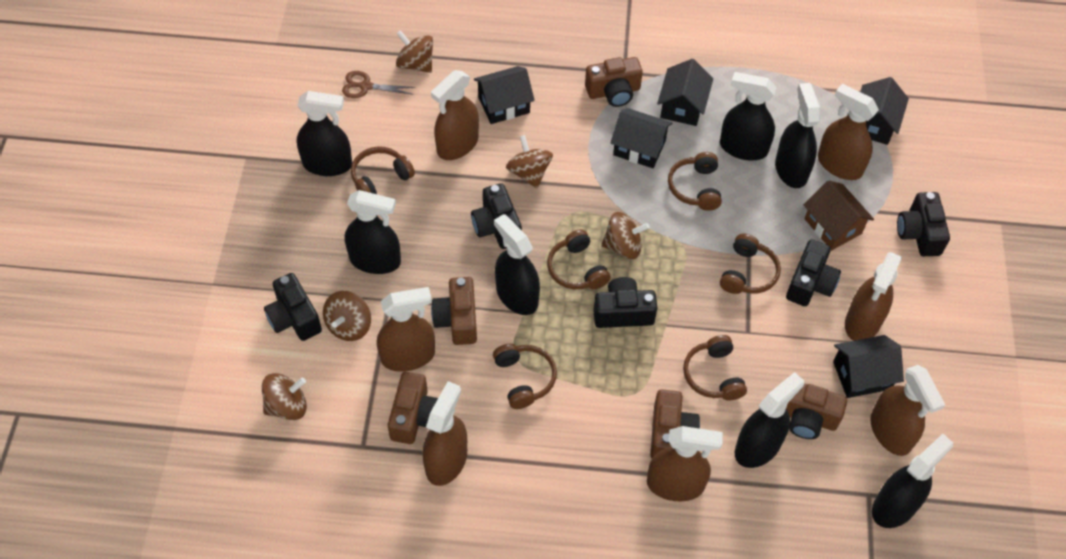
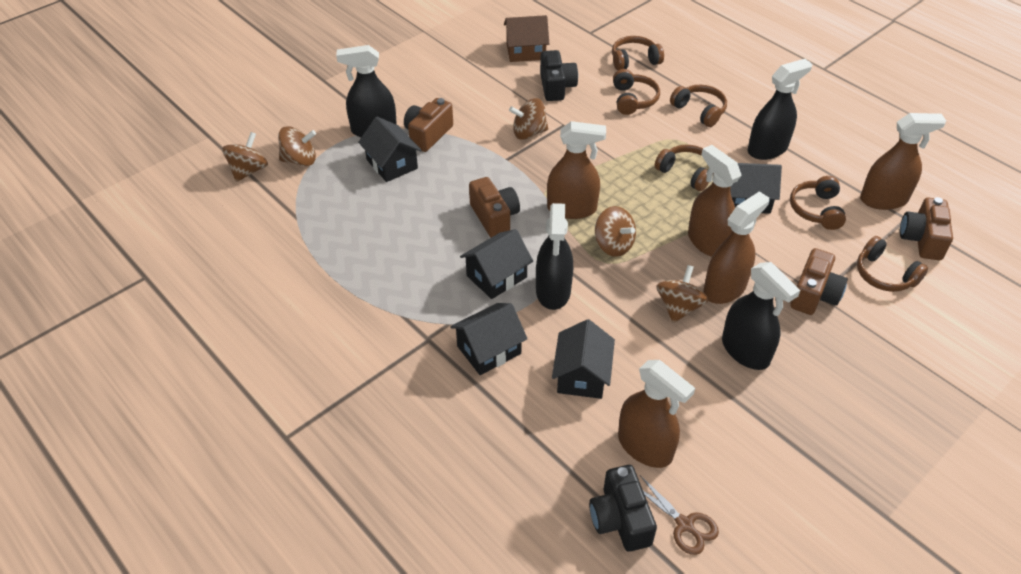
black camera: 5 -> 2
black spray bottle: 7 -> 4
brown camera: 5 -> 4
brown spray bottle: 7 -> 5

